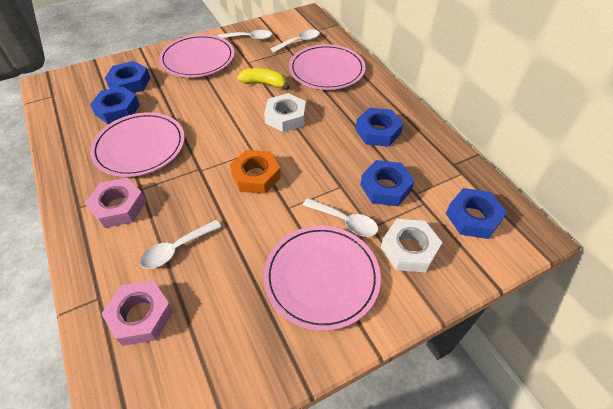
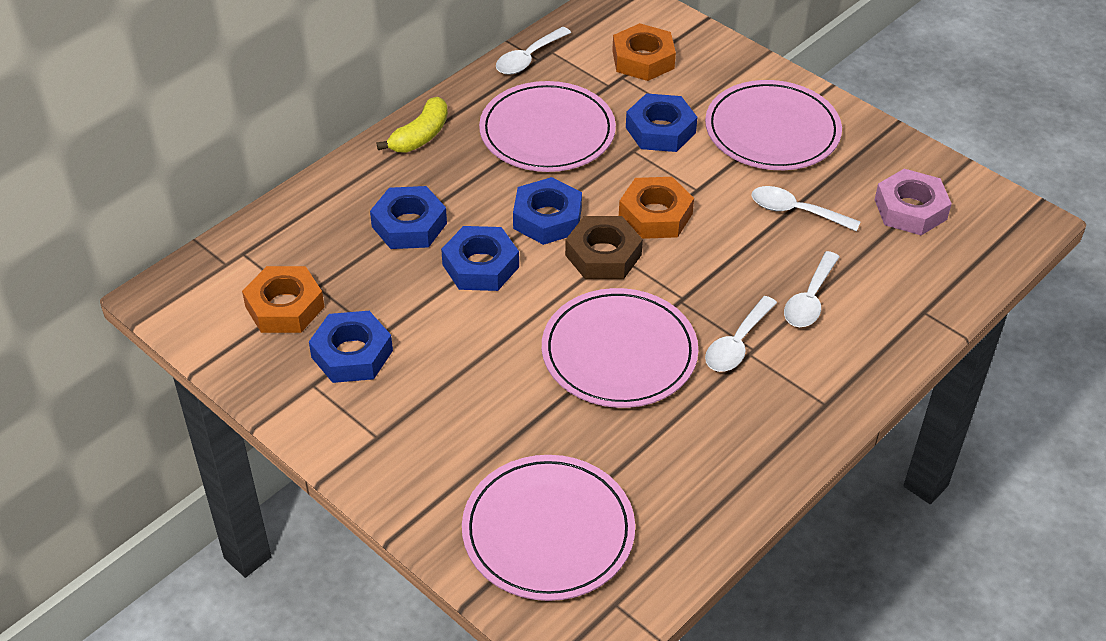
brown nut: 0 -> 1
orange nut: 1 -> 3
pink nut: 2 -> 1
white nut: 2 -> 0

